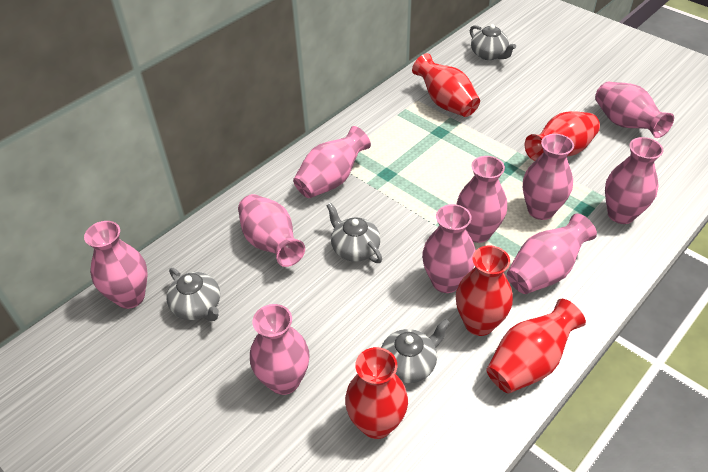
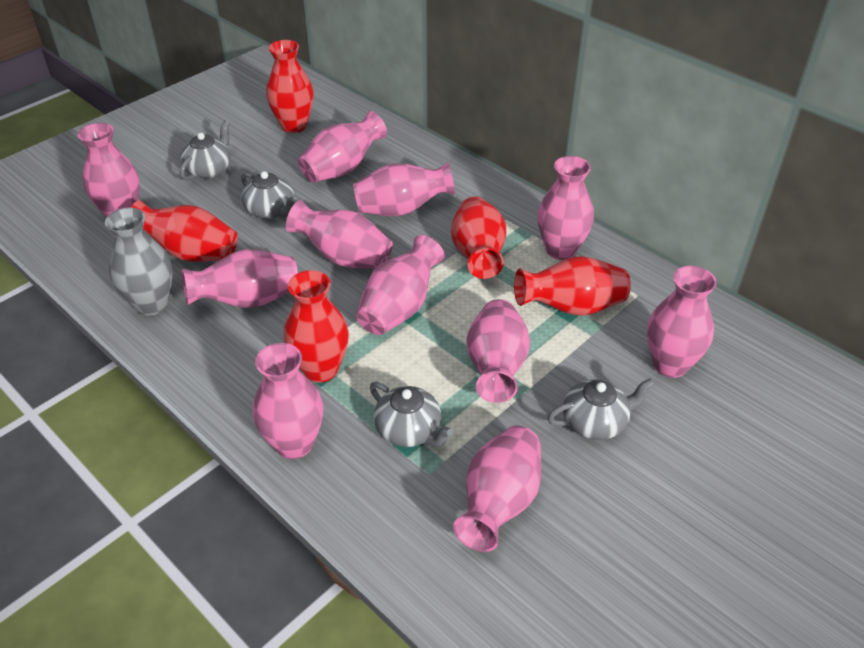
grey vase: 0 -> 1
pink vase: 10 -> 11

